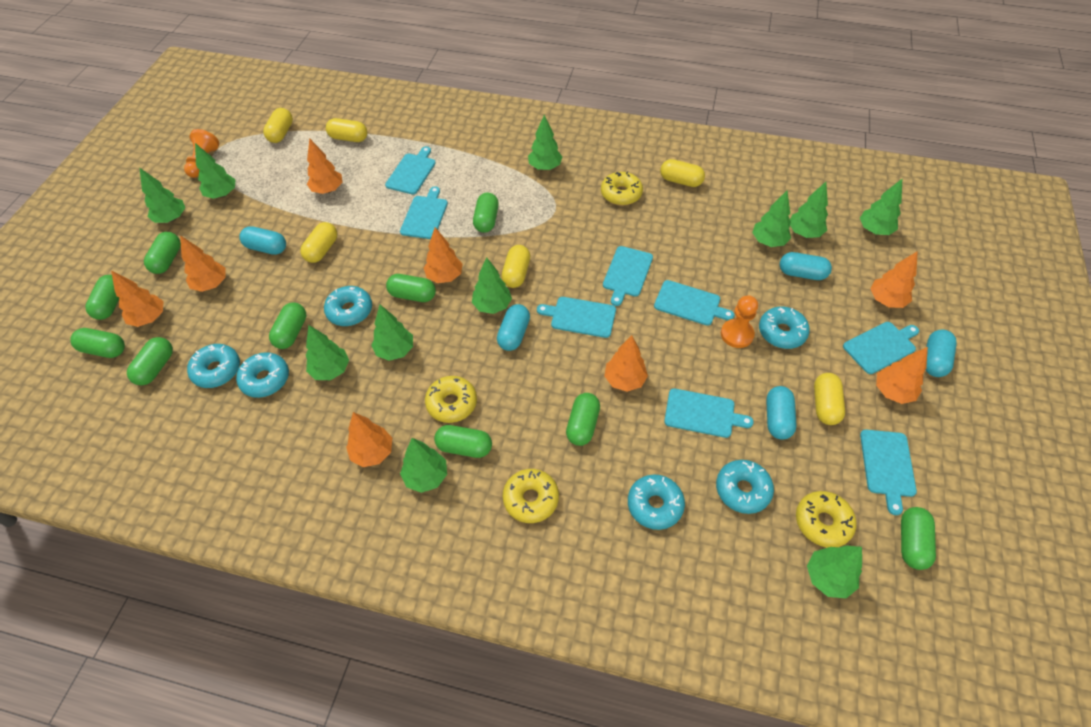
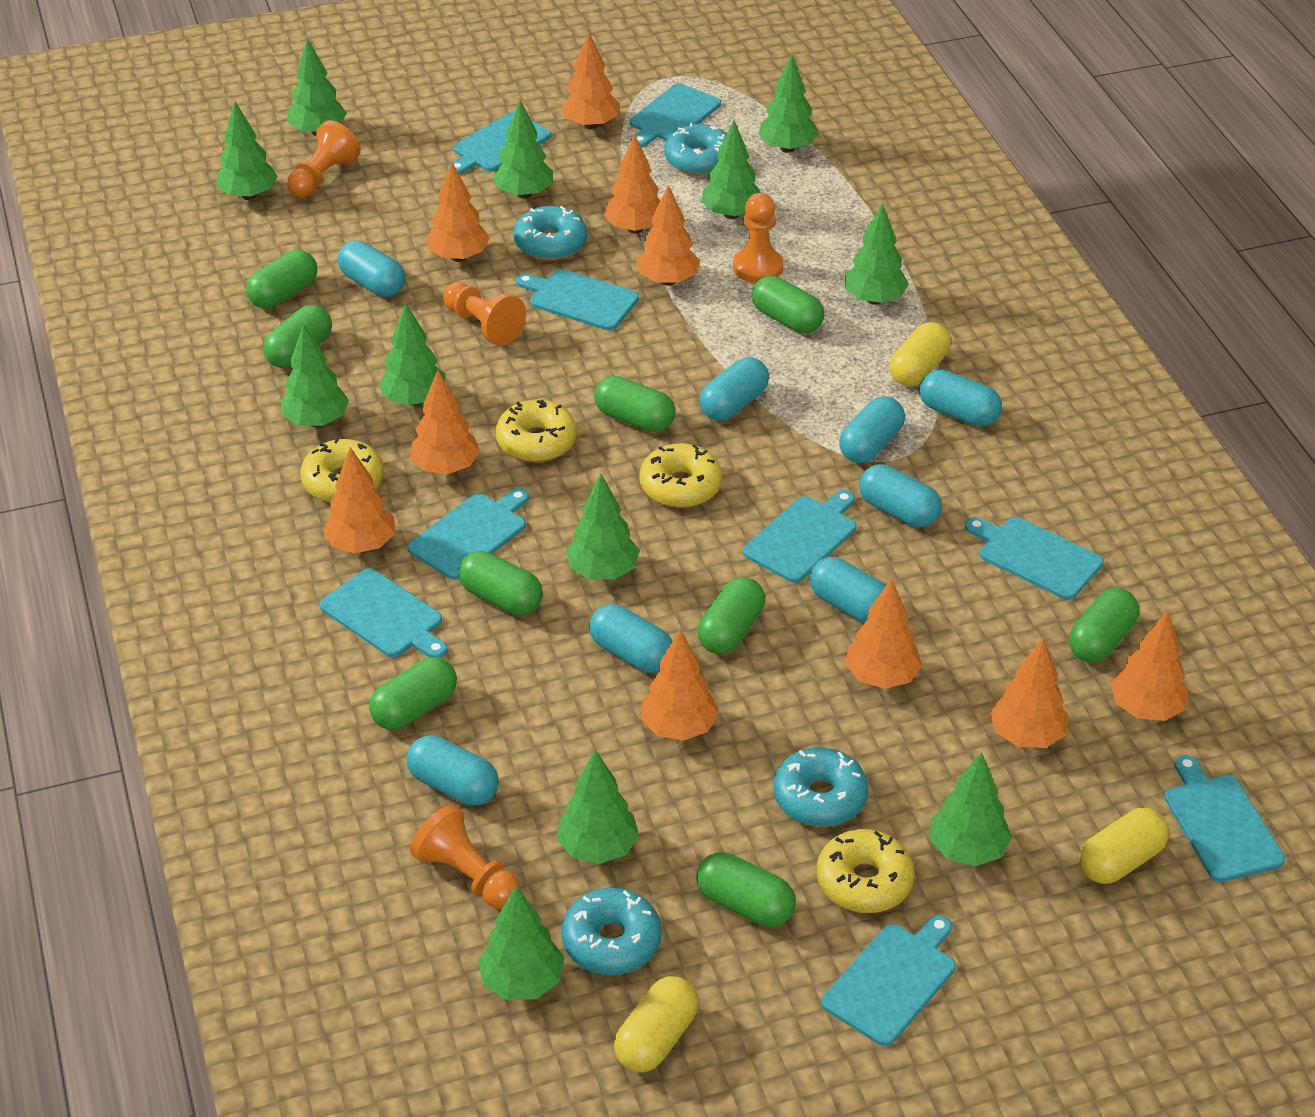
green capsule: 10 -> 9
green tree: 11 -> 12
orange pawn: 2 -> 4
orange tree: 8 -> 10
turquoise capsule: 5 -> 8
turquoise cutting board: 8 -> 9
turquoise donut: 6 -> 4
yellow capsule: 6 -> 3

